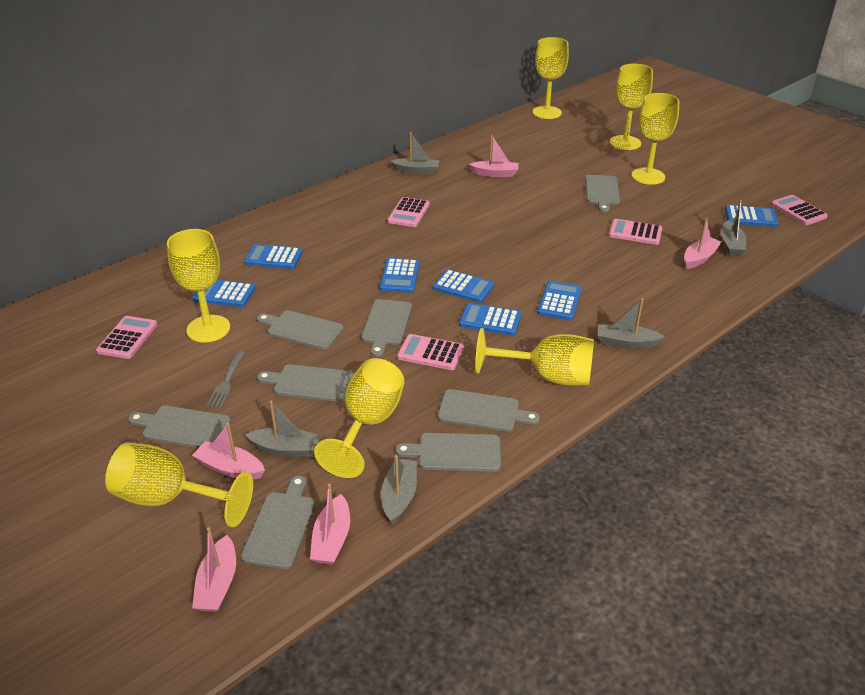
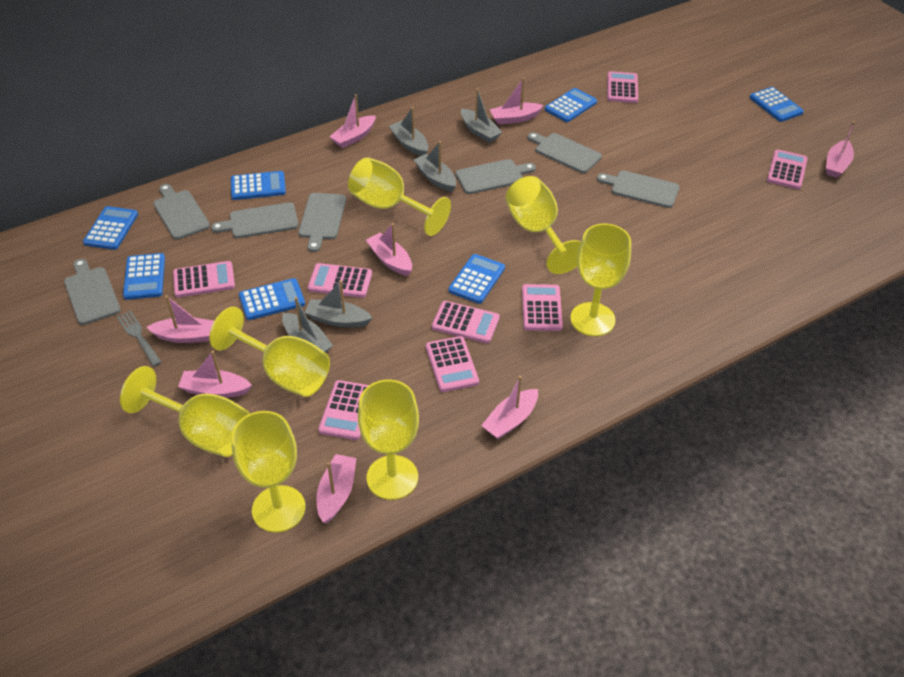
grey cutting board: 8 -> 7
pink boat: 5 -> 8
pink calculator: 5 -> 8

